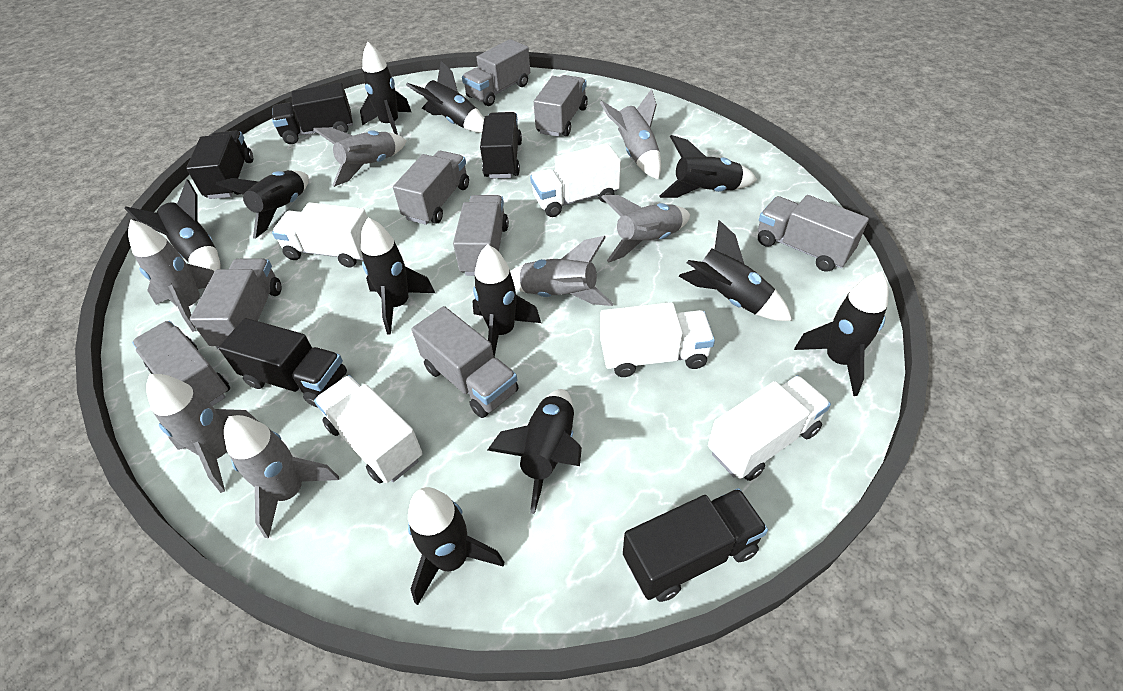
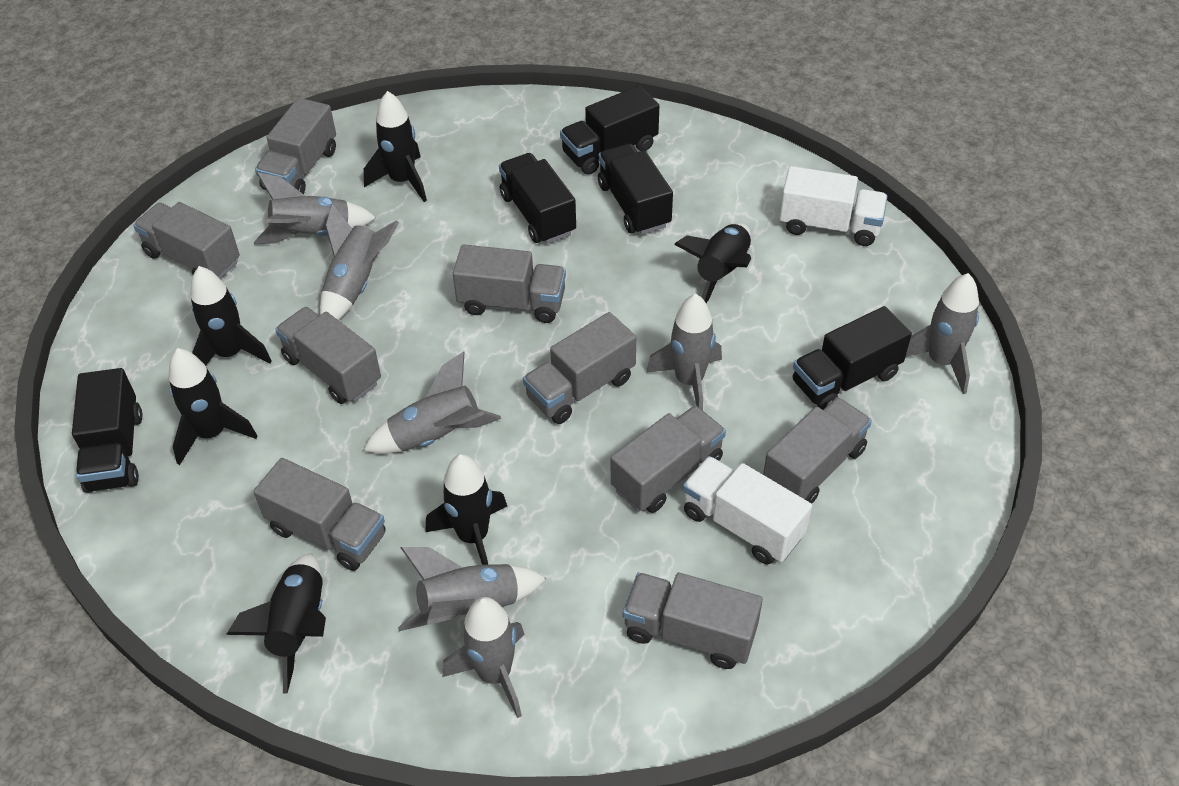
black rocket: 11 -> 6
grey truck: 8 -> 9
white truck: 5 -> 2

